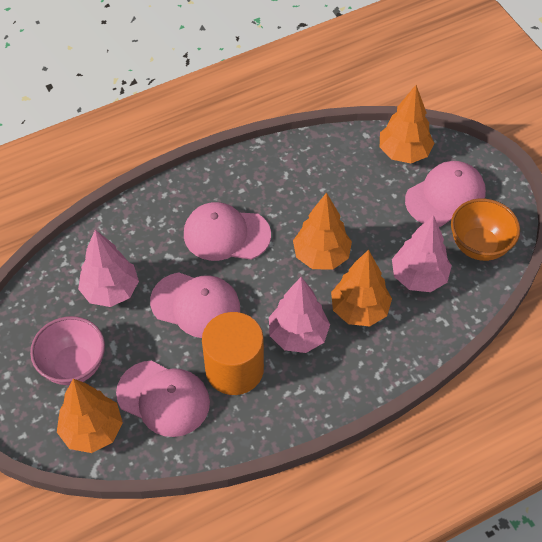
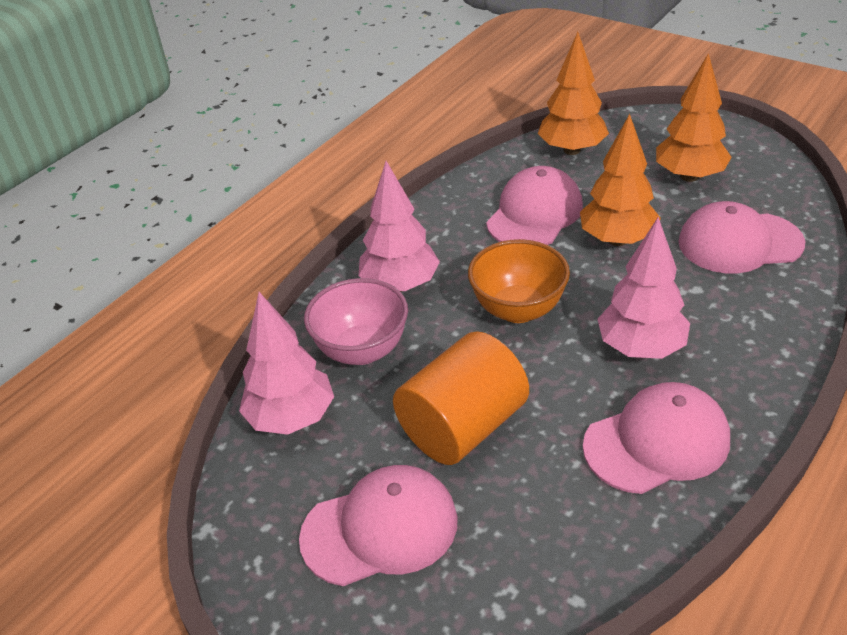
orange tree: 4 -> 3

